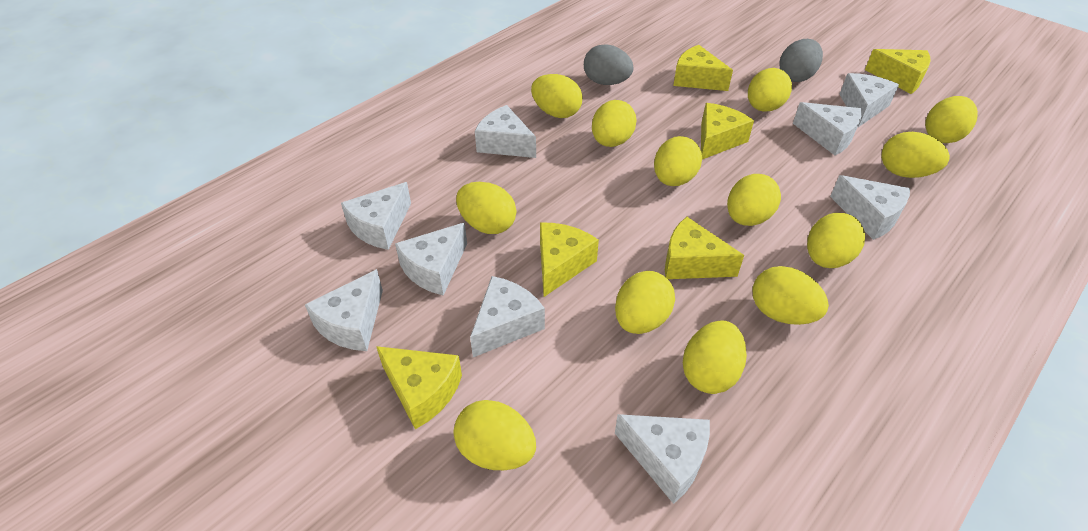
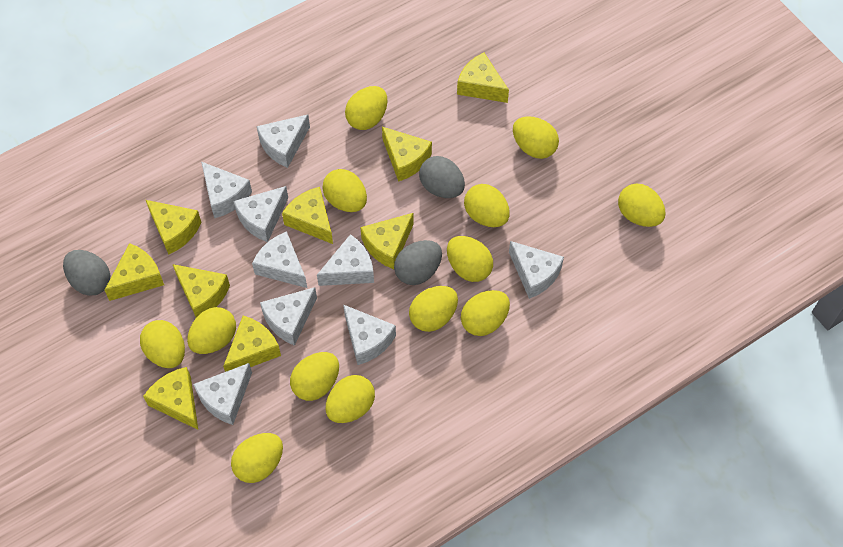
grey egg: 2 -> 3
yellow cheese: 6 -> 9

